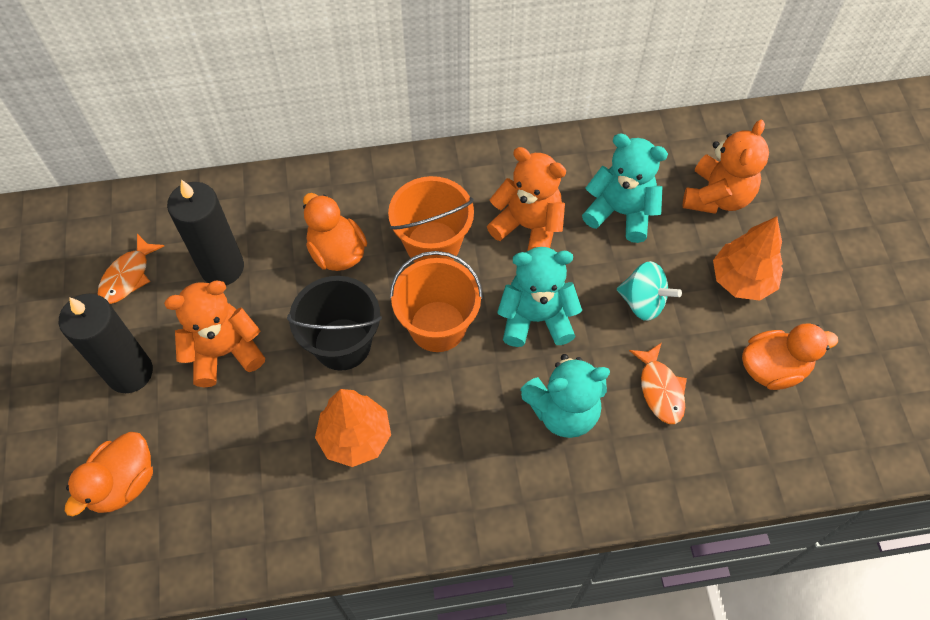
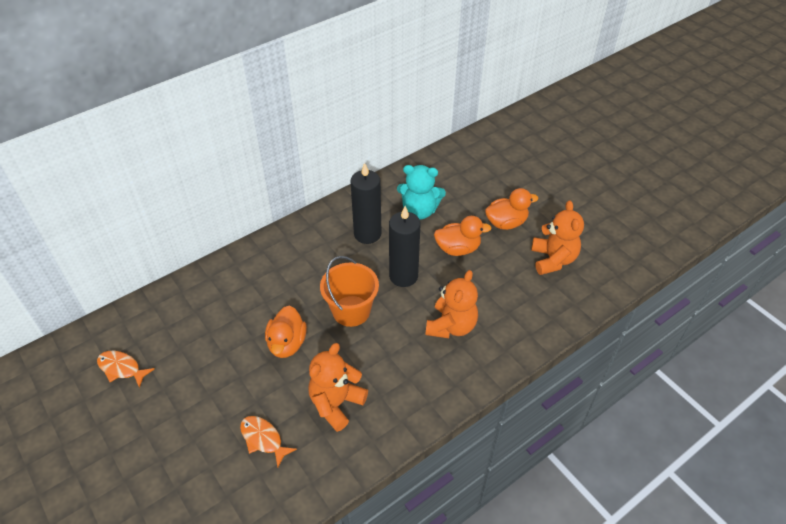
black bucket: 1 -> 0
orange bucket: 2 -> 1
orange tree: 2 -> 0
turquoise spinning top: 1 -> 0
turquoise teddy bear: 3 -> 1

